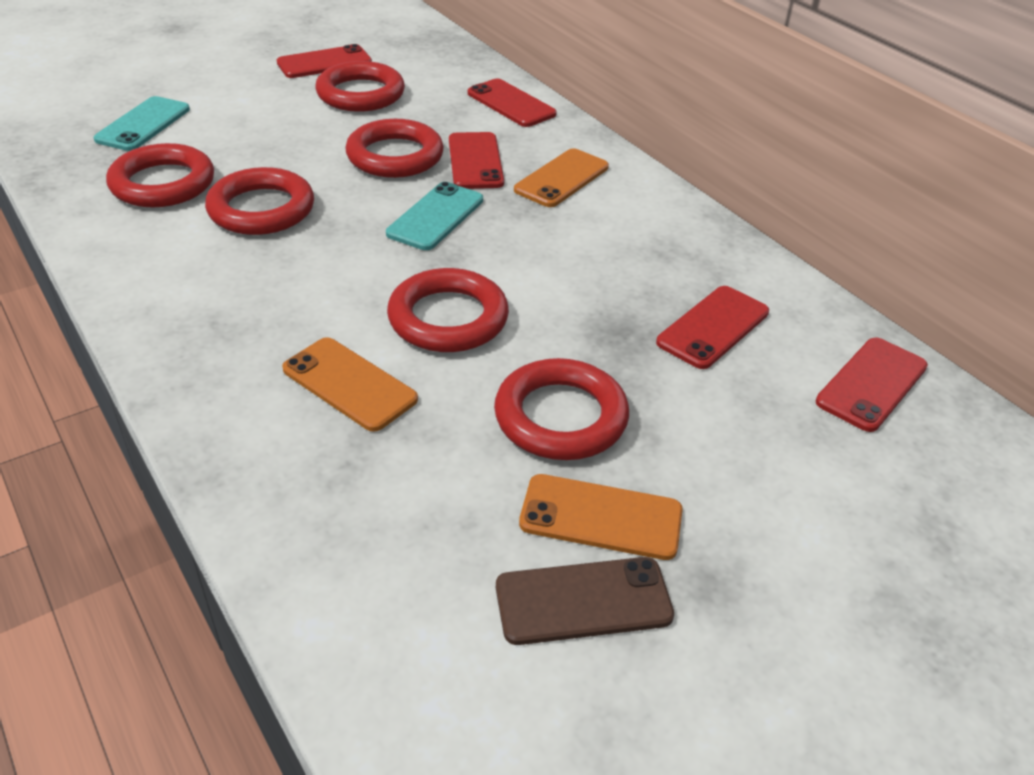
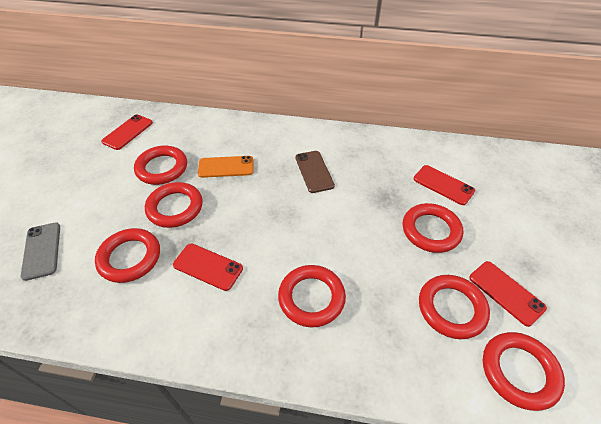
grey phone: 0 -> 1
orange phone: 3 -> 1
red phone: 5 -> 4
red ring: 6 -> 7
turquoise phone: 2 -> 0

